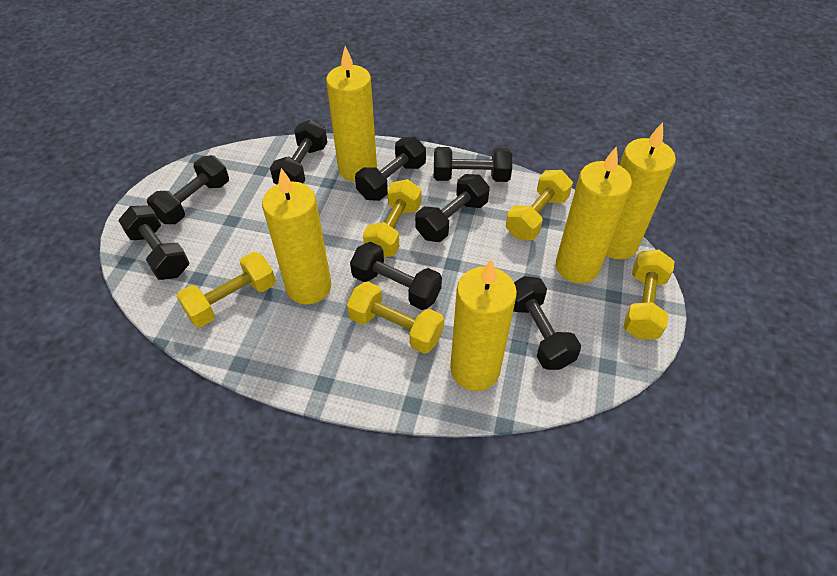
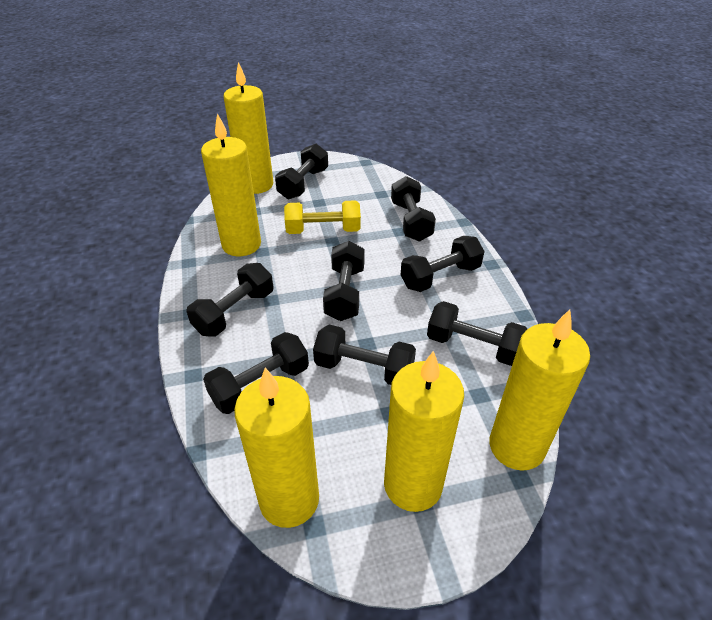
yellow dumbbell: 5 -> 1

